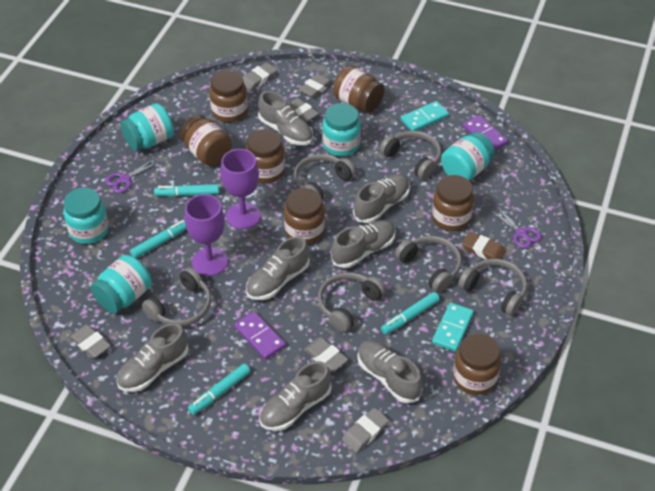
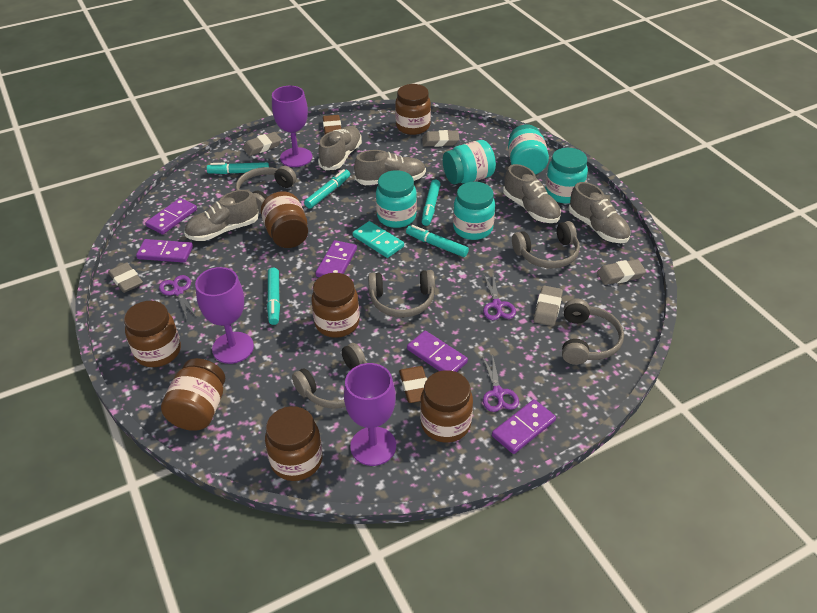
brown eraser: 1 -> 2
grey eraser: 6 -> 5
grey headphones: 6 -> 5
grey shoe: 7 -> 5
purple domino: 2 -> 5
purple goblet: 2 -> 3
purple scissors: 2 -> 3
turquoise domino: 2 -> 1
turquoise marker: 4 -> 5

